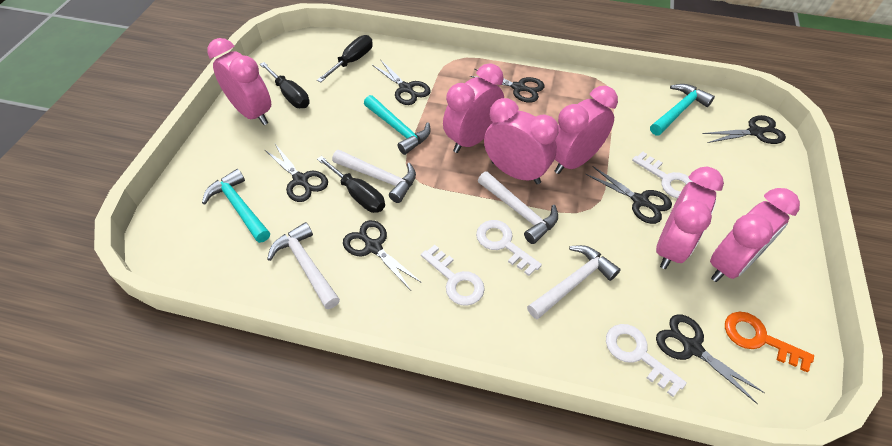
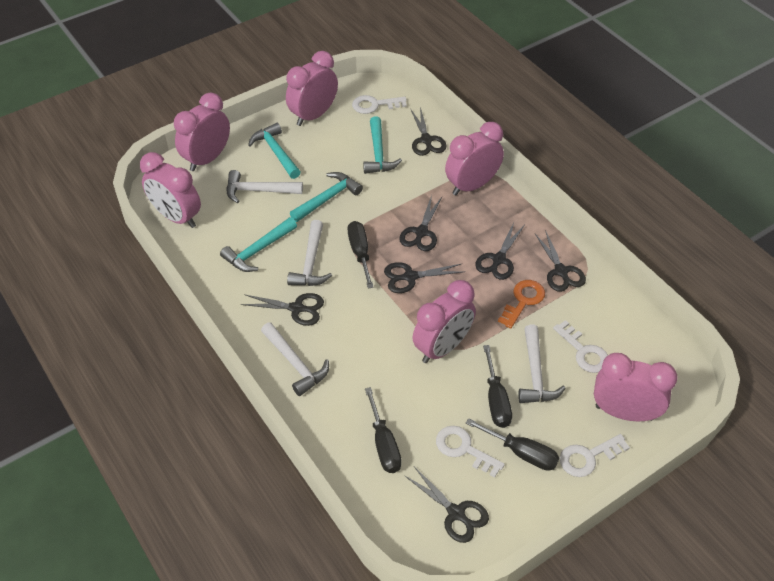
black screwdriver: 3 -> 4
turquoise hammer: 3 -> 4

